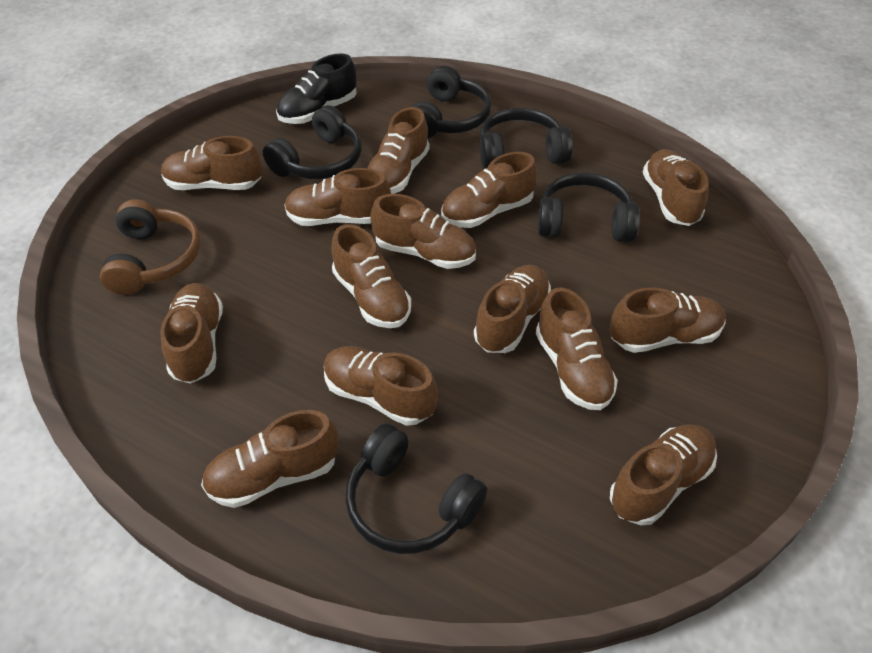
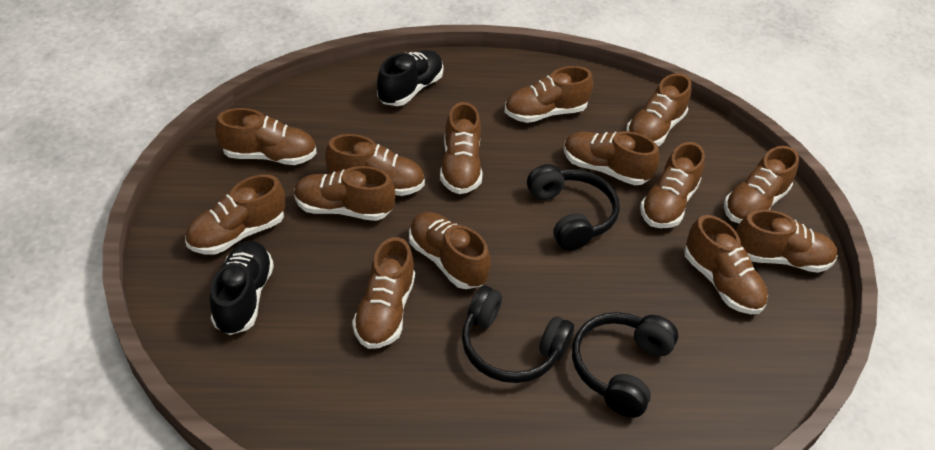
black headphones: 5 -> 3
black shoe: 1 -> 2
brown headphones: 1 -> 0

